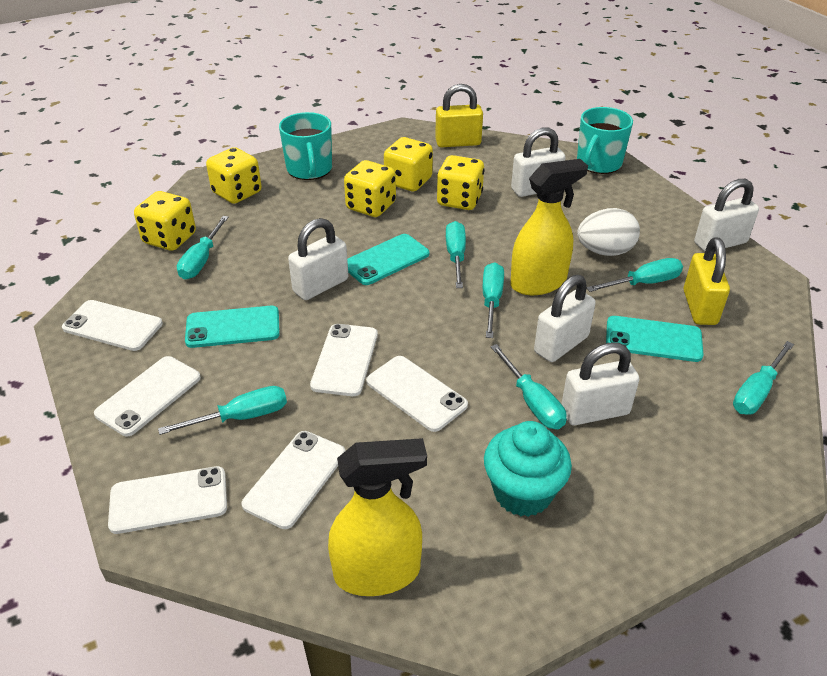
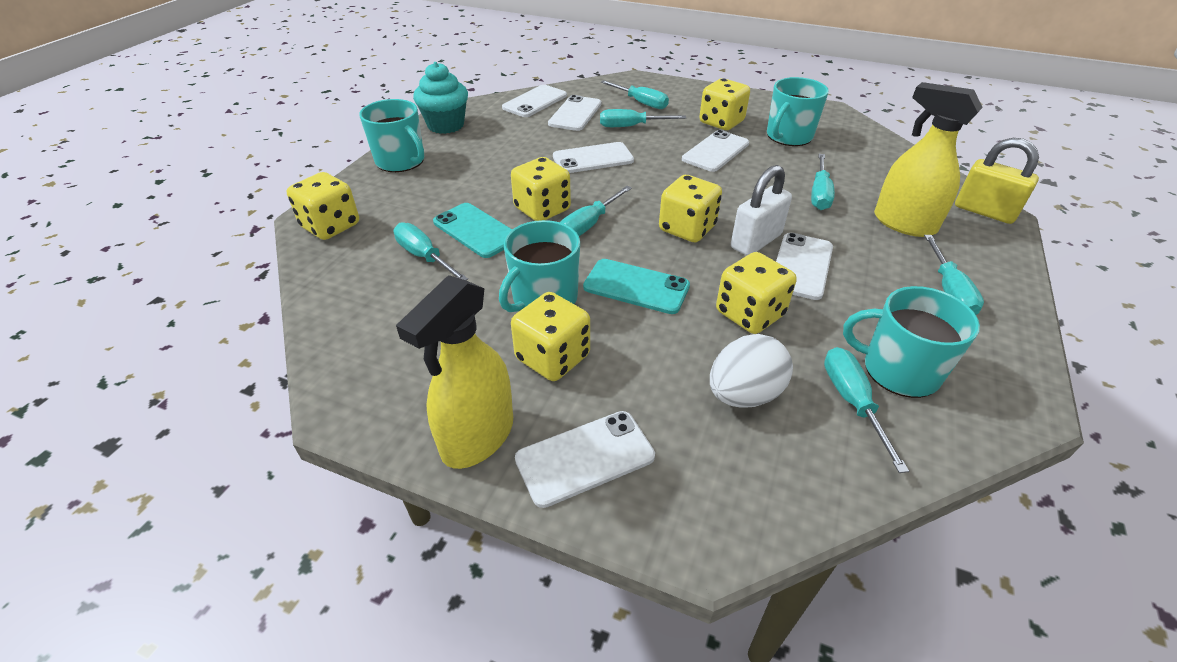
turquoise mug: 2 -> 4
turquoise phone: 3 -> 2
white padlock: 5 -> 1
yellow dice: 5 -> 6
yellow padlock: 2 -> 1

